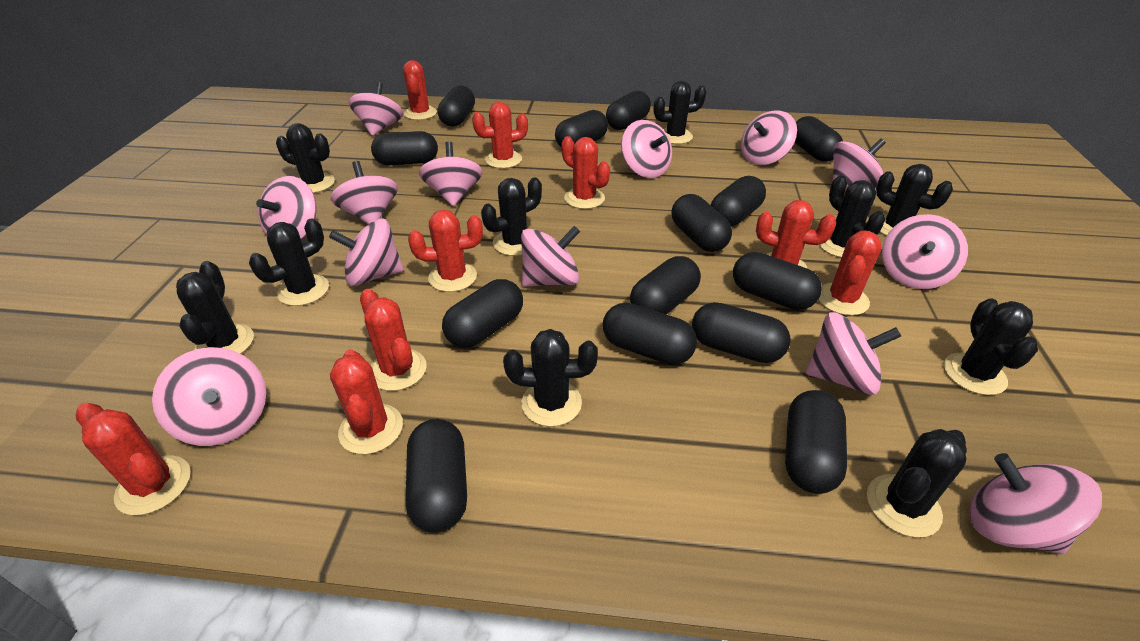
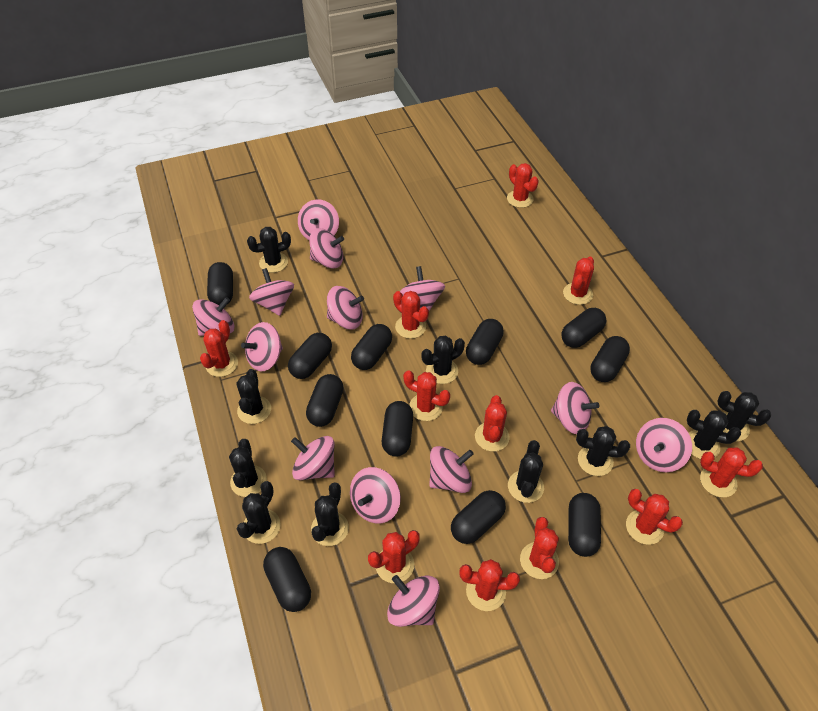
black capsule: 14 -> 11
red cactus: 9 -> 11

